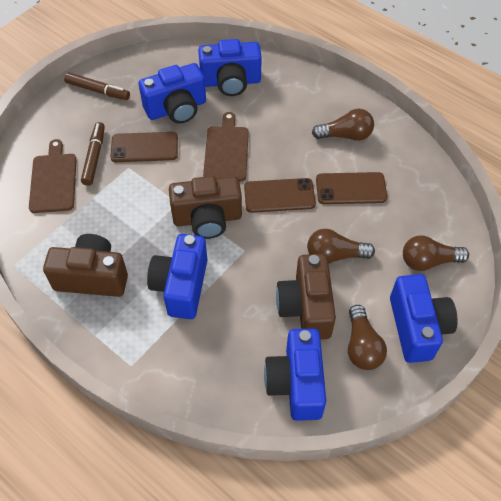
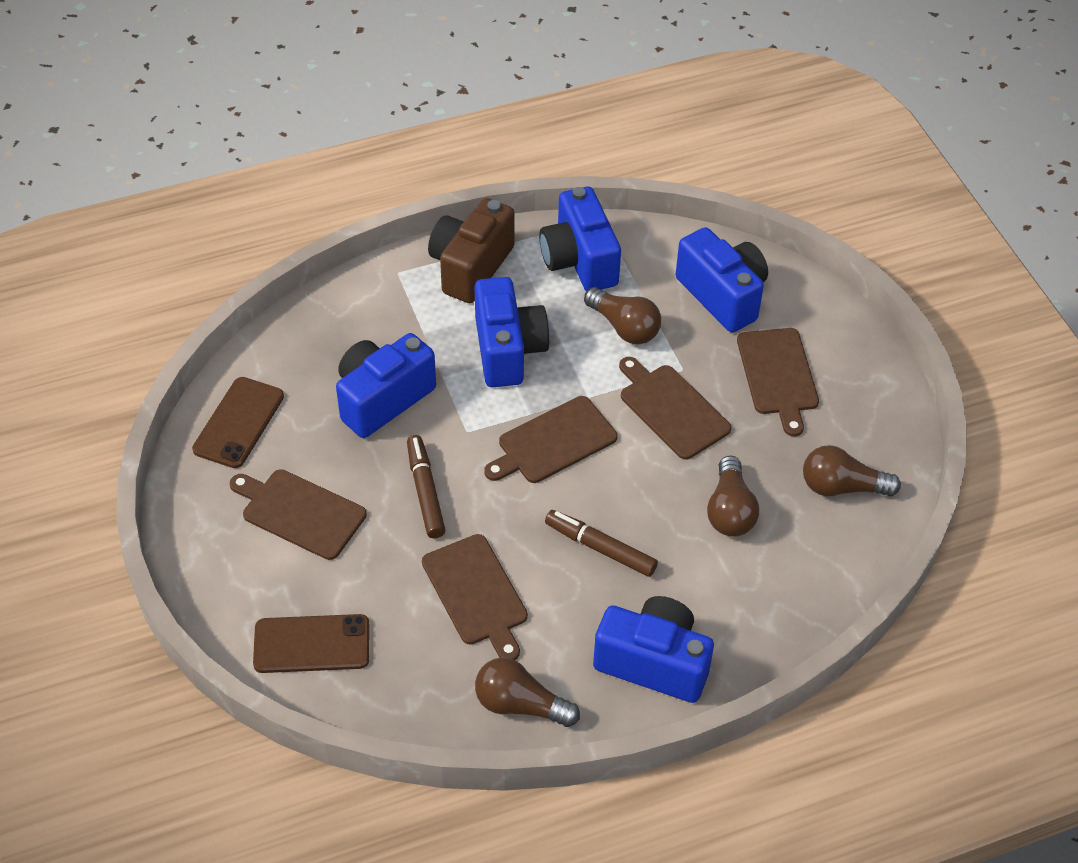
brown camera: 3 -> 1
brown cutting board: 2 -> 5
brown phone: 3 -> 2

